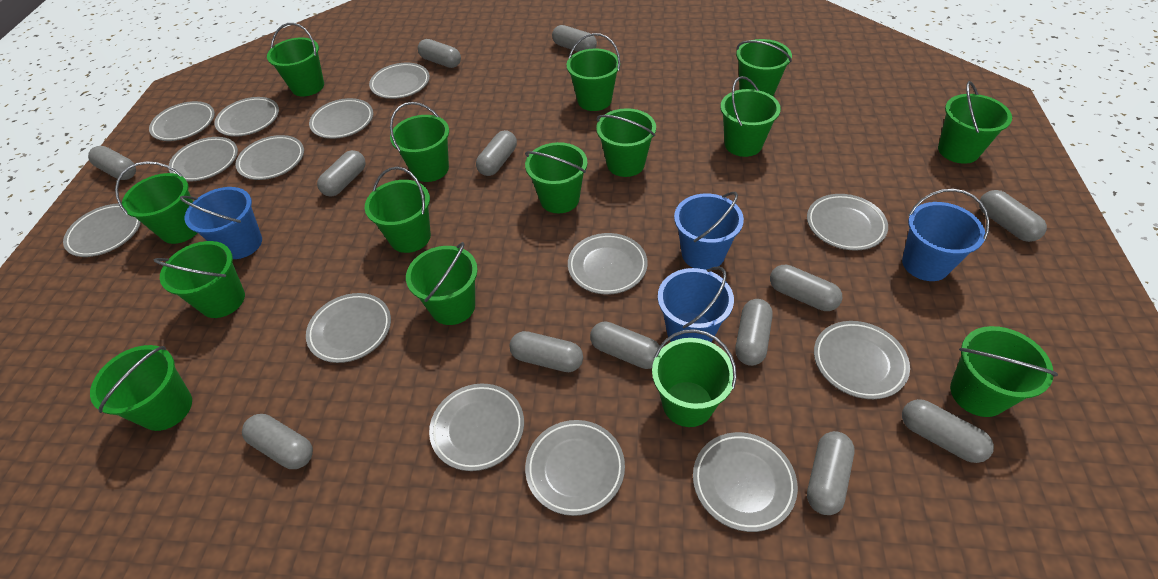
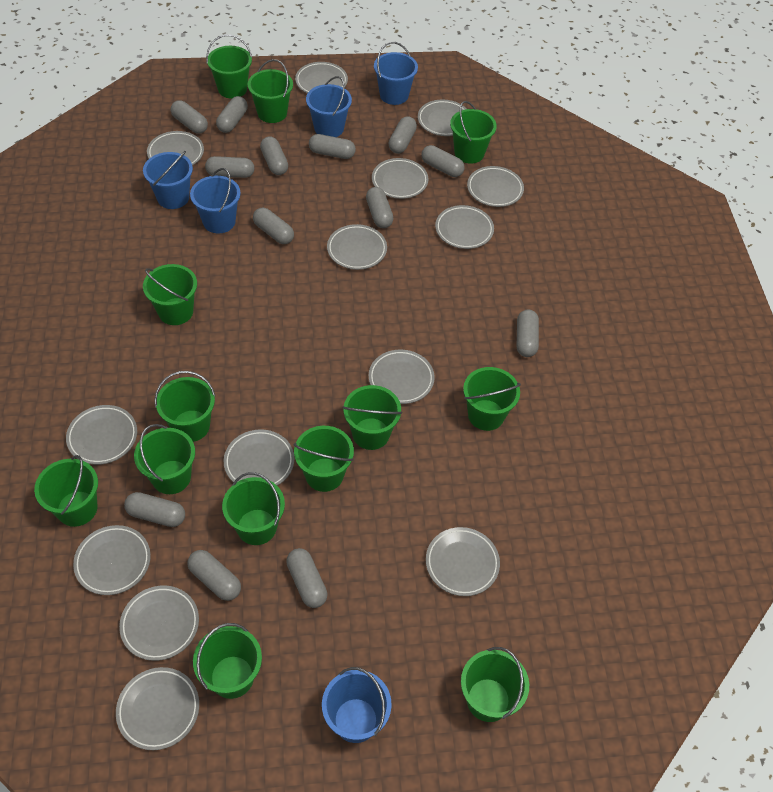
blue bucket: 4 -> 5
green bucket: 15 -> 13

